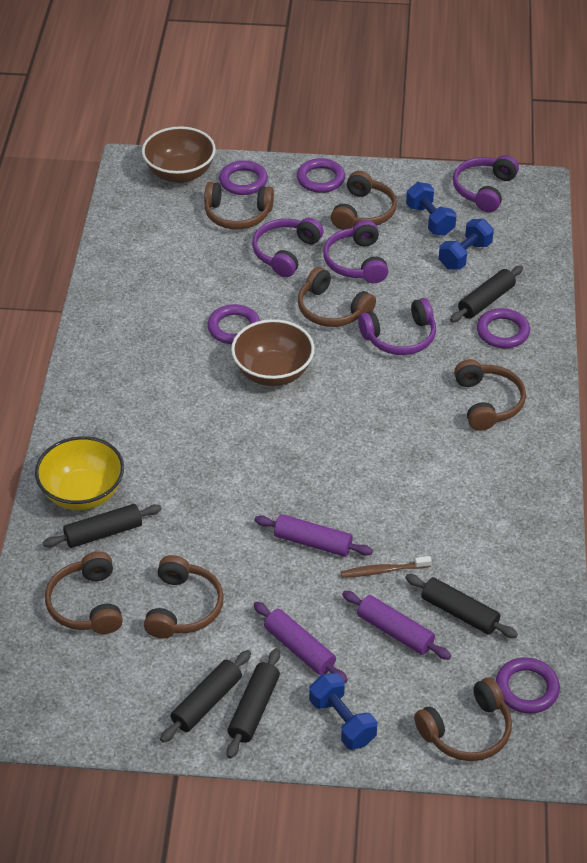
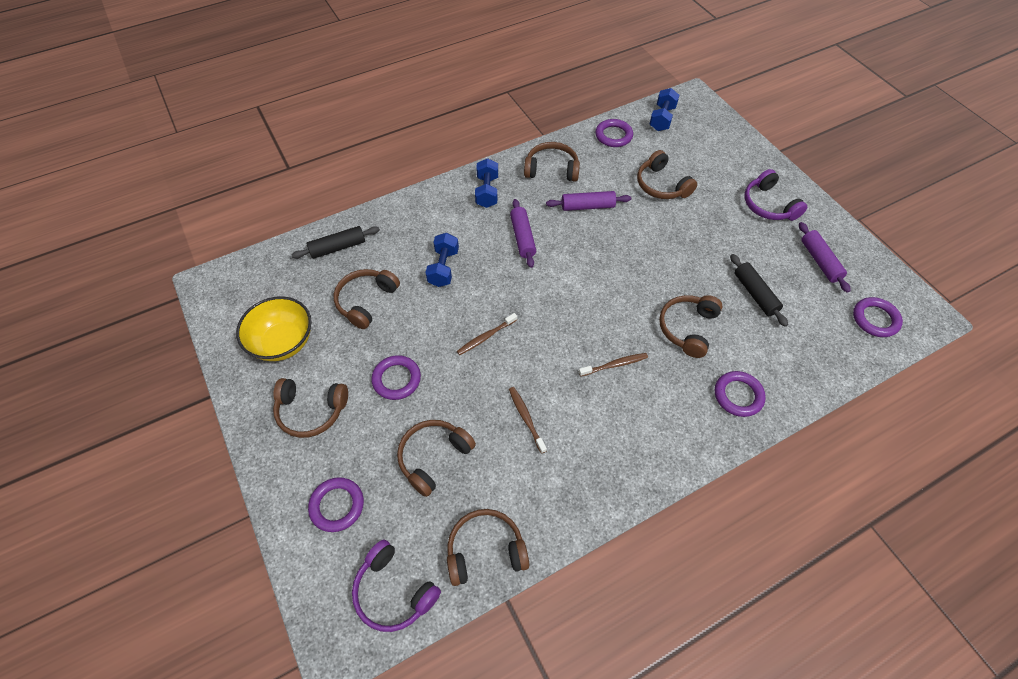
black rolling pin: 5 -> 2
brown bowl: 2 -> 0
brown toothbrush: 1 -> 3
purple headphones: 4 -> 2

